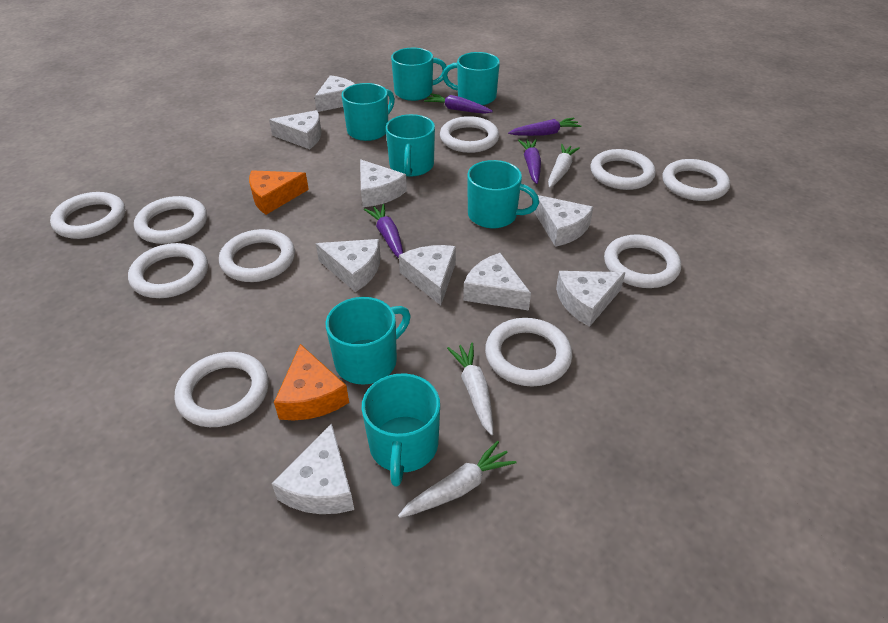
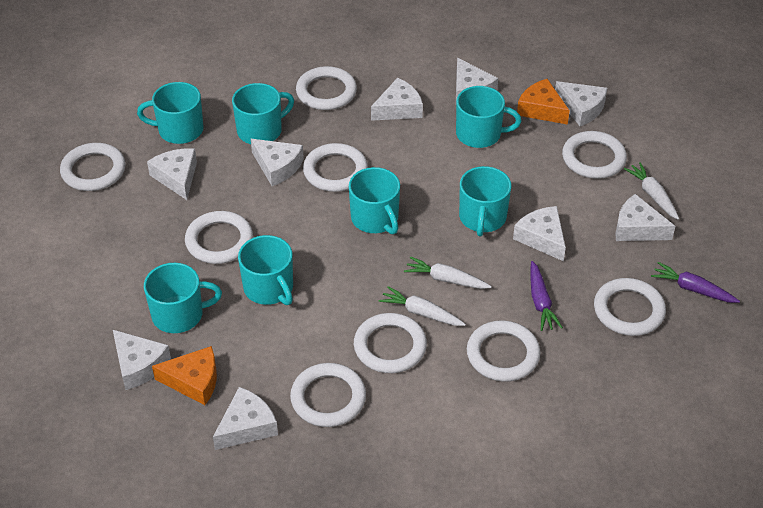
purple carrot: 4 -> 2
white ring: 10 -> 9

